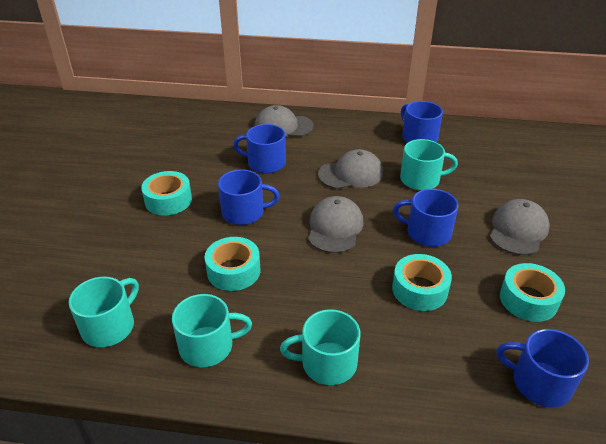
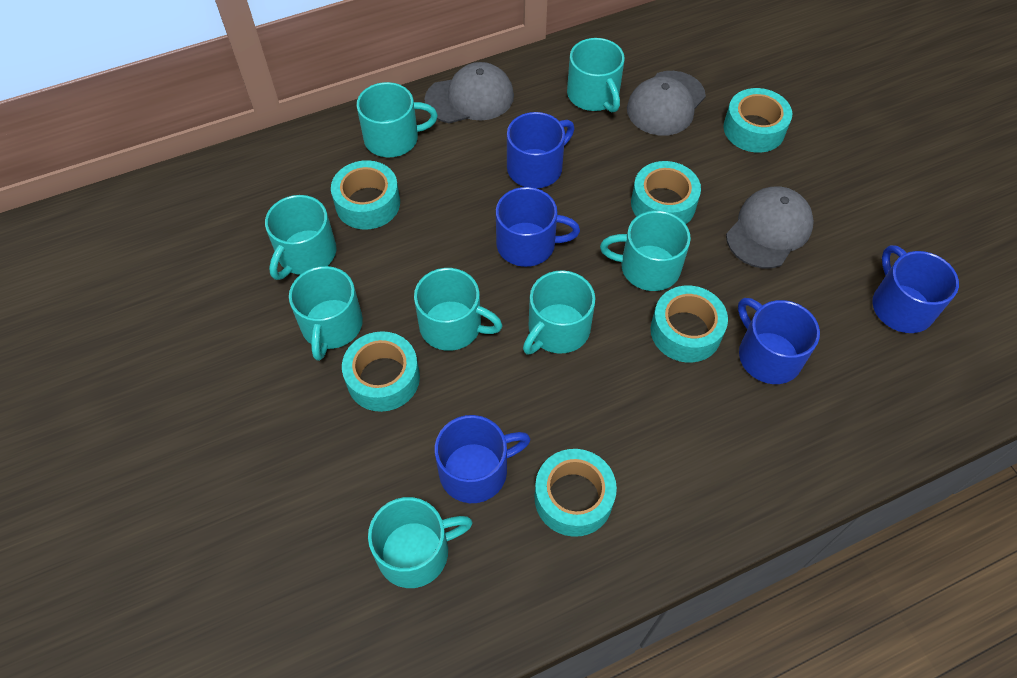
grey cap: 4 -> 3
turquoise mug: 4 -> 8
turquoise tape: 4 -> 6

